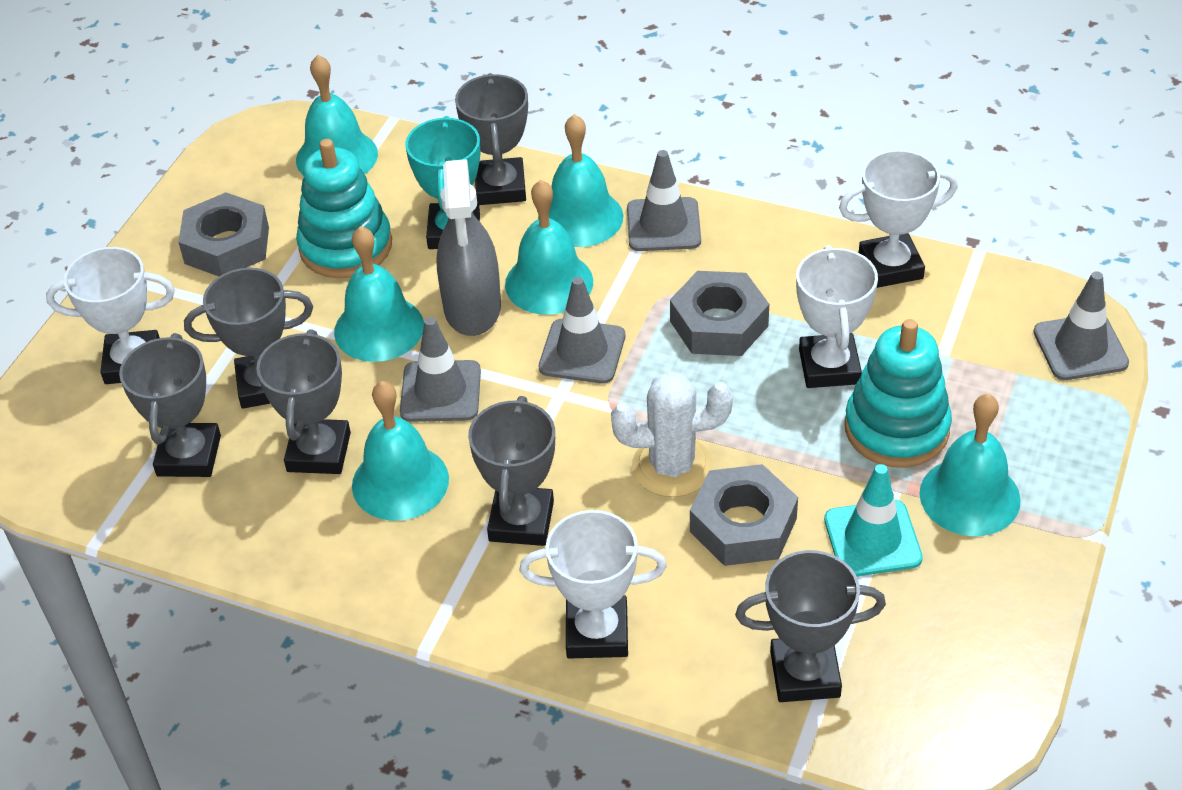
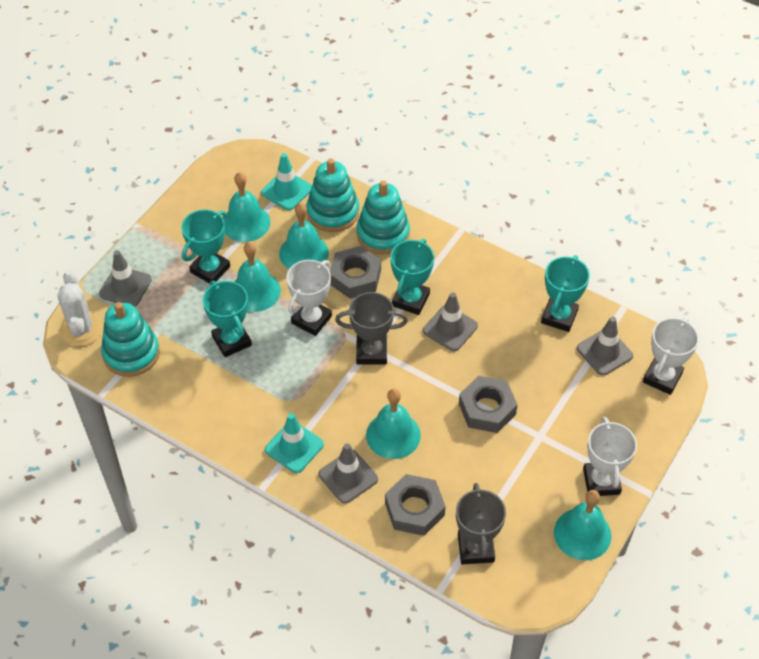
grey spray bottle: 1 -> 0
grey trophy: 6 -> 2
turquoise bell: 6 -> 5
turquoise stacking toy: 2 -> 3
turquoise traffic cone: 1 -> 2
turquoise trophy: 1 -> 4
white trophy: 4 -> 3

